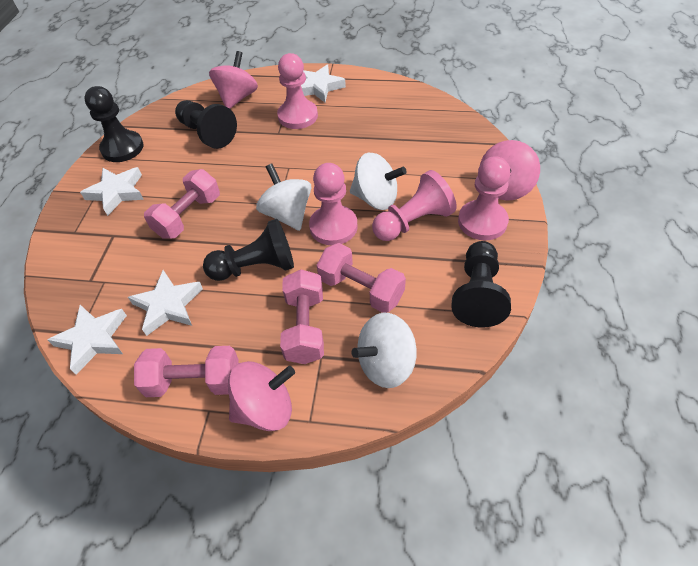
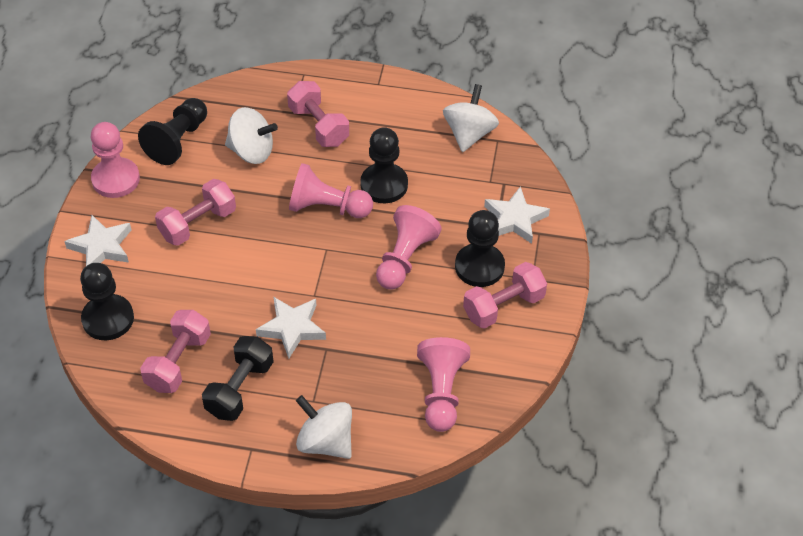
black dumbbell: 0 -> 1
pink spinning top: 3 -> 0
white star: 4 -> 3

